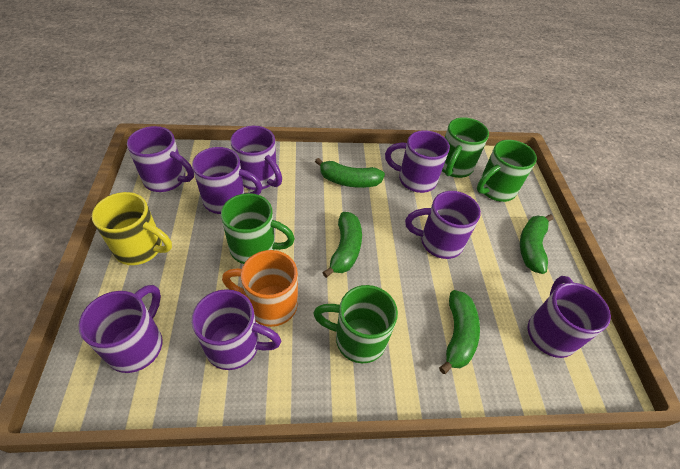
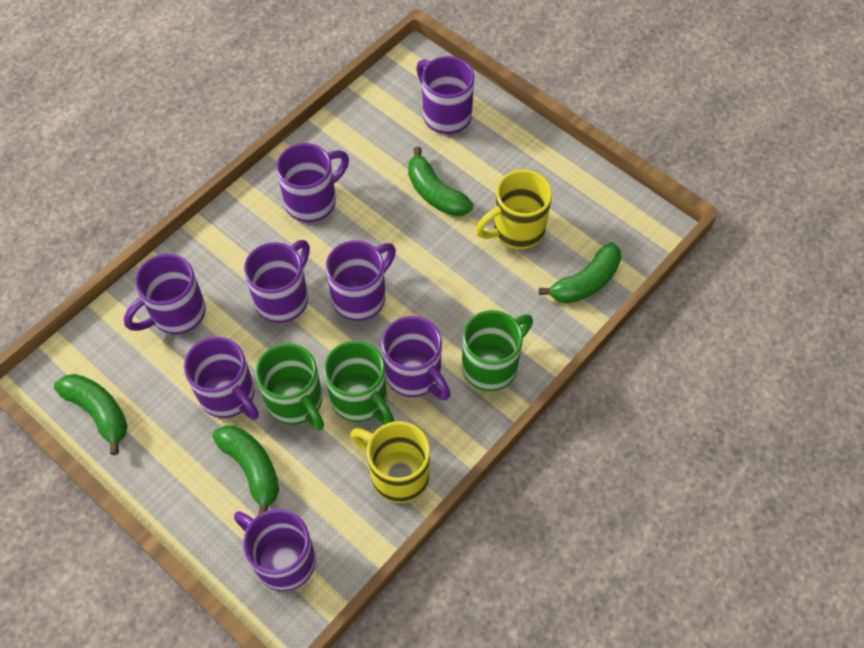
green mug: 4 -> 3
orange mug: 1 -> 0
yellow mug: 1 -> 2

